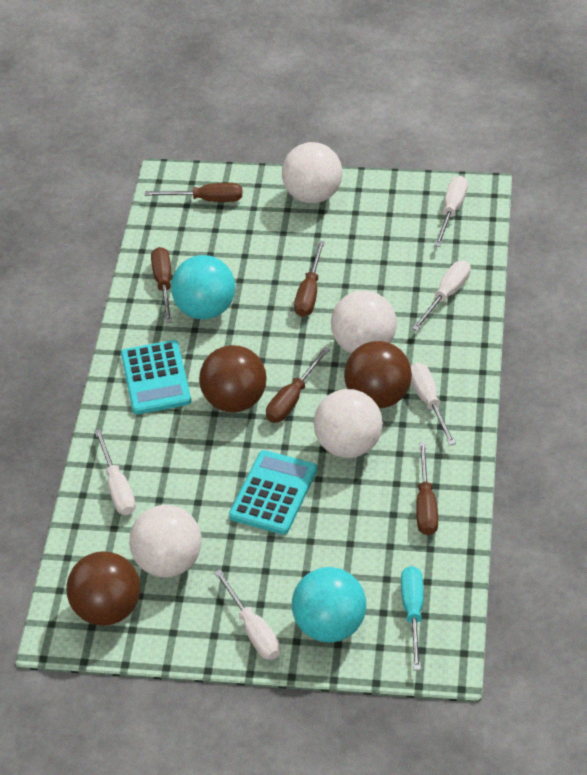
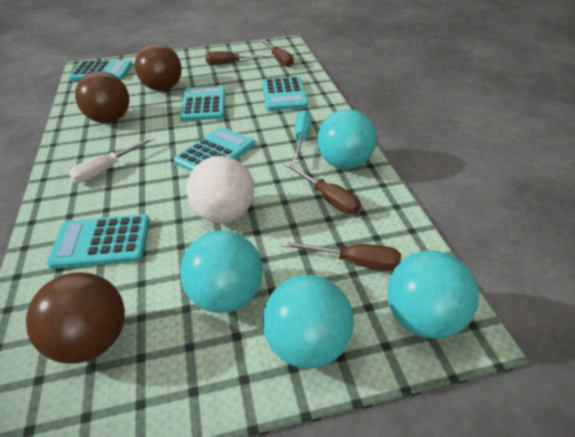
brown screwdriver: 5 -> 4
turquoise ball: 2 -> 4
turquoise calculator: 2 -> 5
white ball: 4 -> 1
white screwdriver: 5 -> 1

